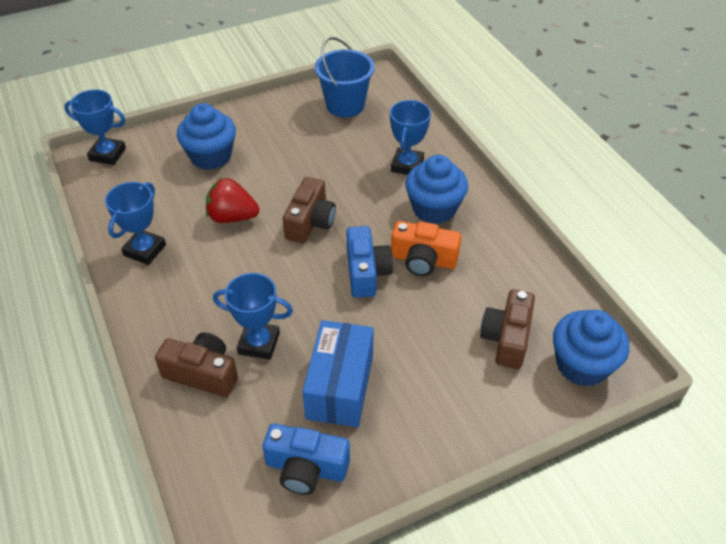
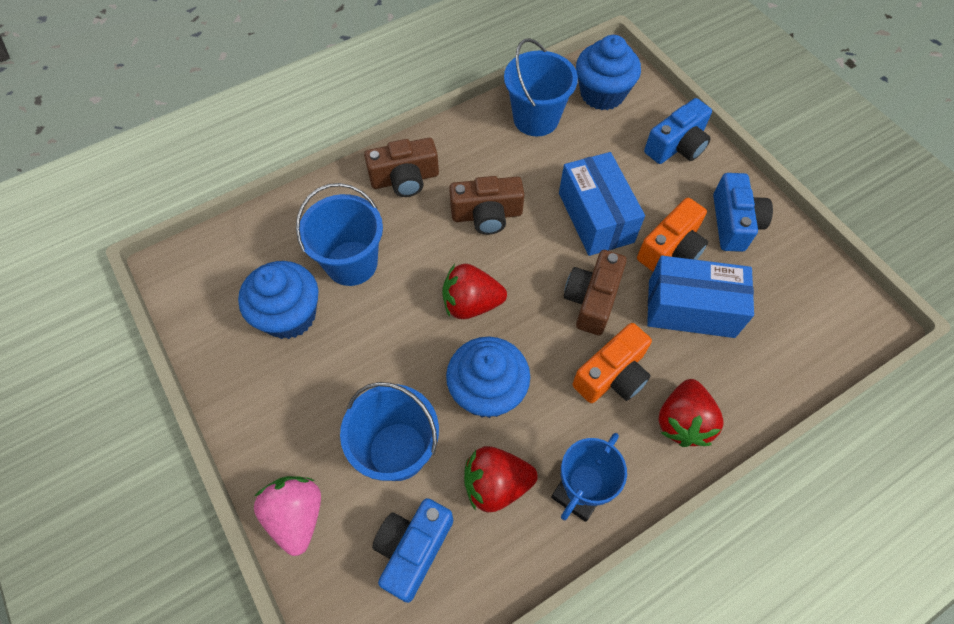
blue box: 1 -> 2
blue bucket: 1 -> 3
blue camera: 2 -> 3
blue trophy: 4 -> 1
orange camera: 1 -> 2
pink strawberry: 0 -> 1
red strawberry: 1 -> 3

